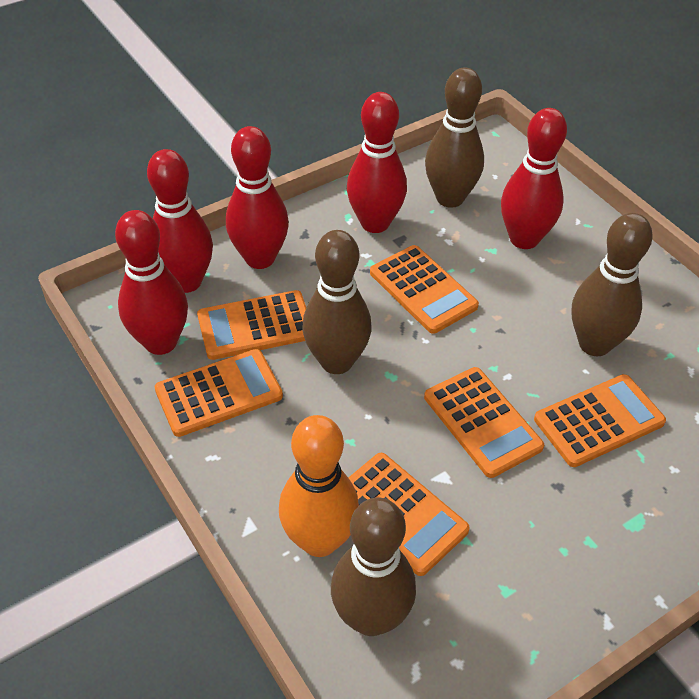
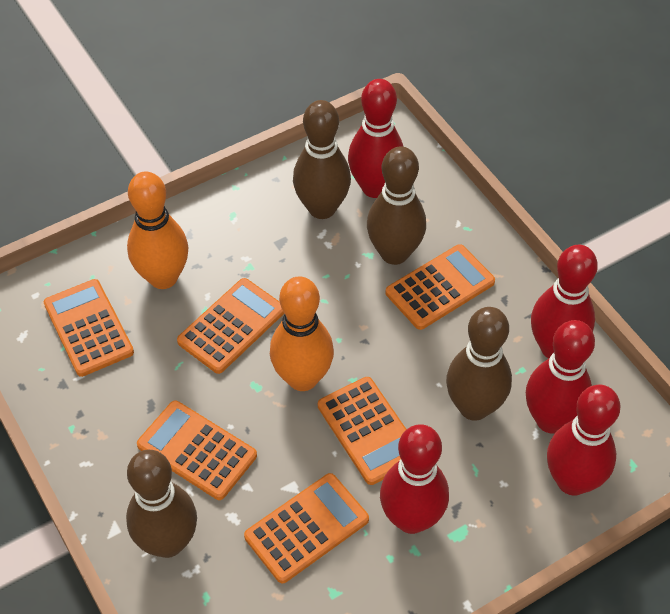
orange bowling pin: 1 -> 2

